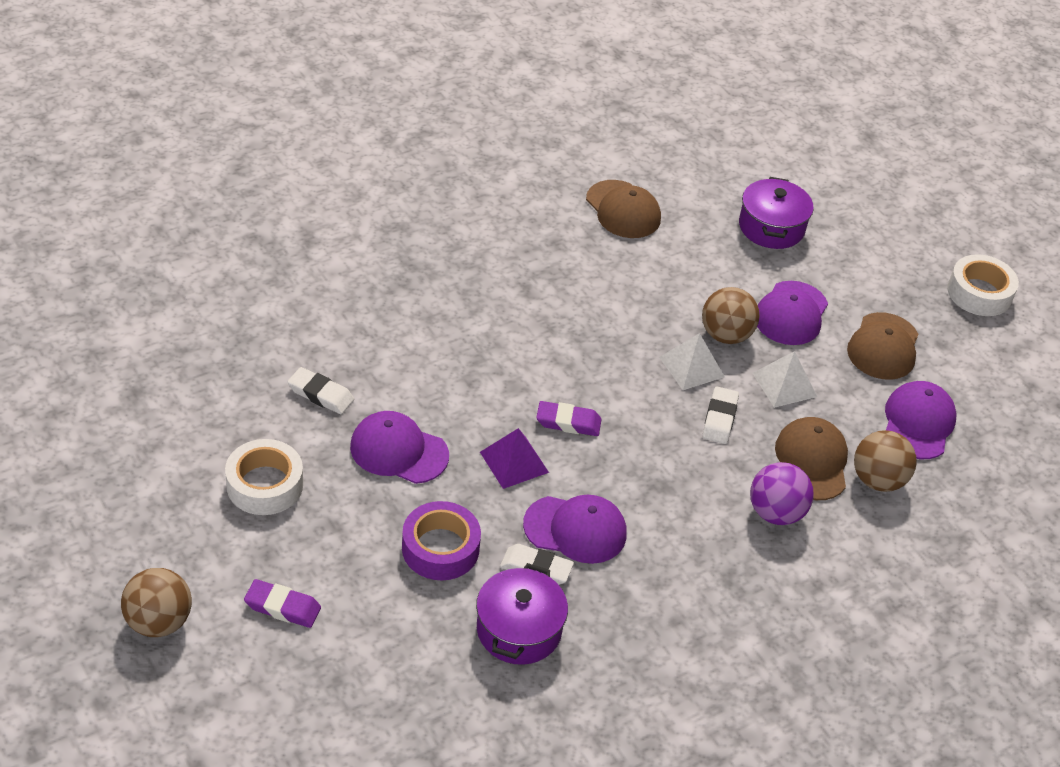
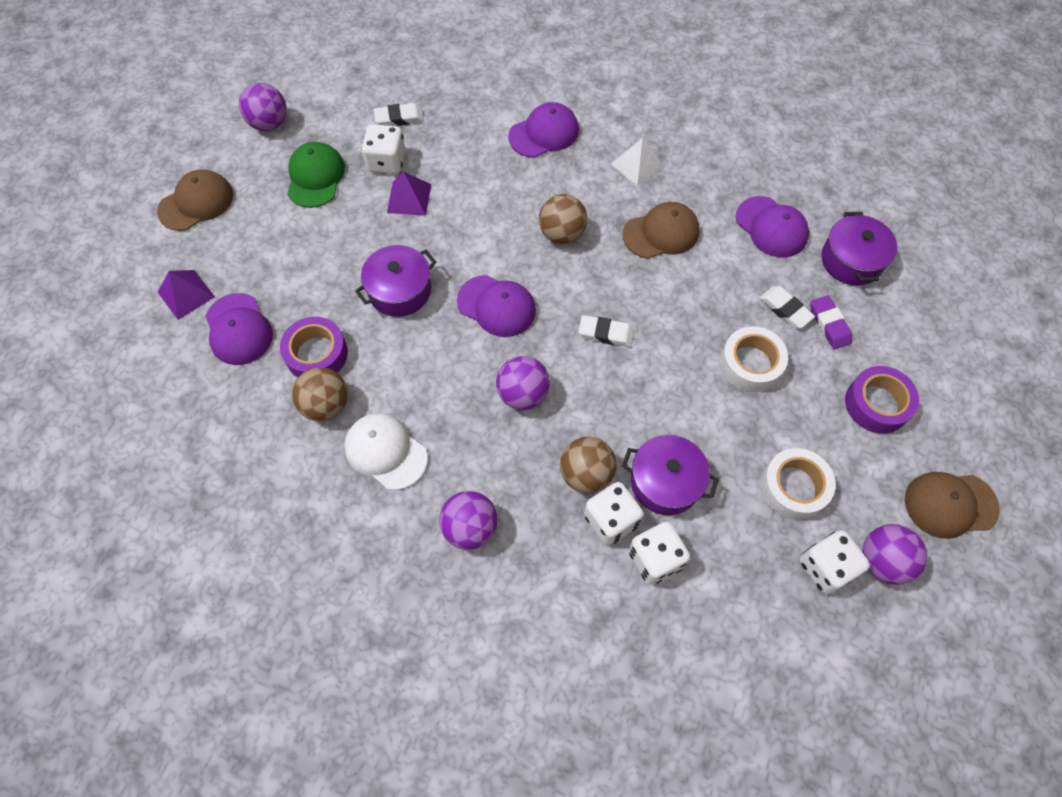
green cap: 0 -> 1
purple ball: 1 -> 4
purple eraser: 2 -> 1
purple pot: 2 -> 3
purple pyramid: 1 -> 2
purple tape: 1 -> 2
white cap: 0 -> 1
white dice: 0 -> 4
white pyramid: 2 -> 1

